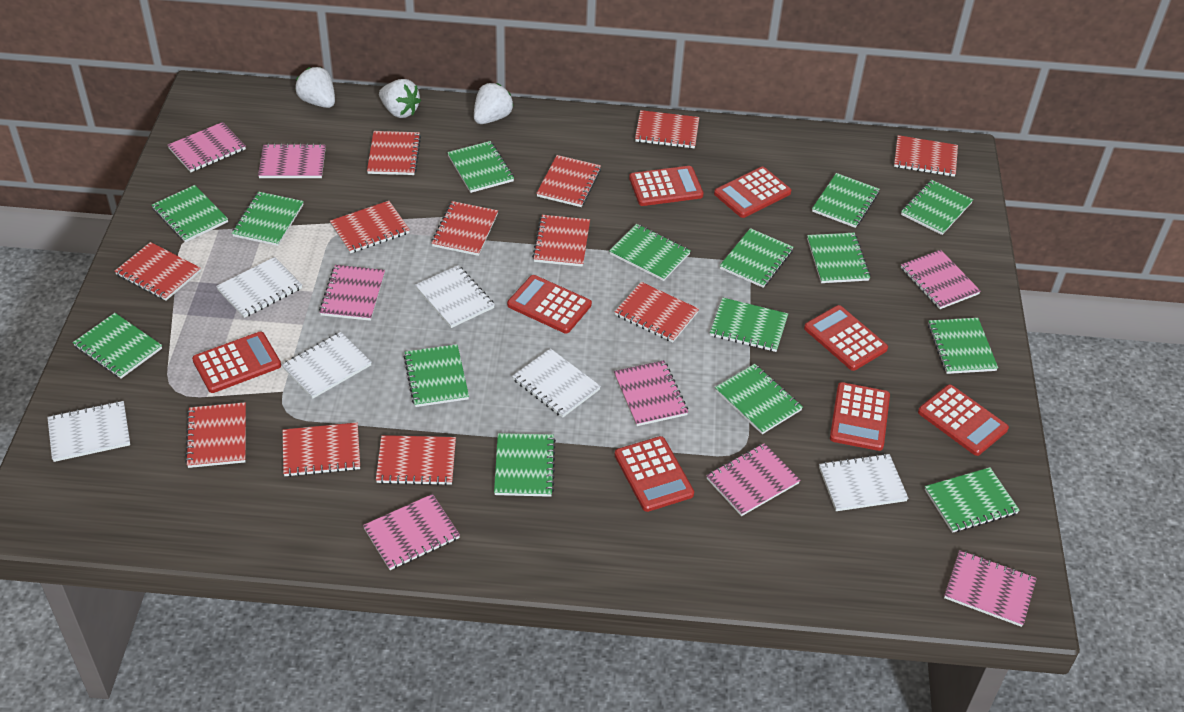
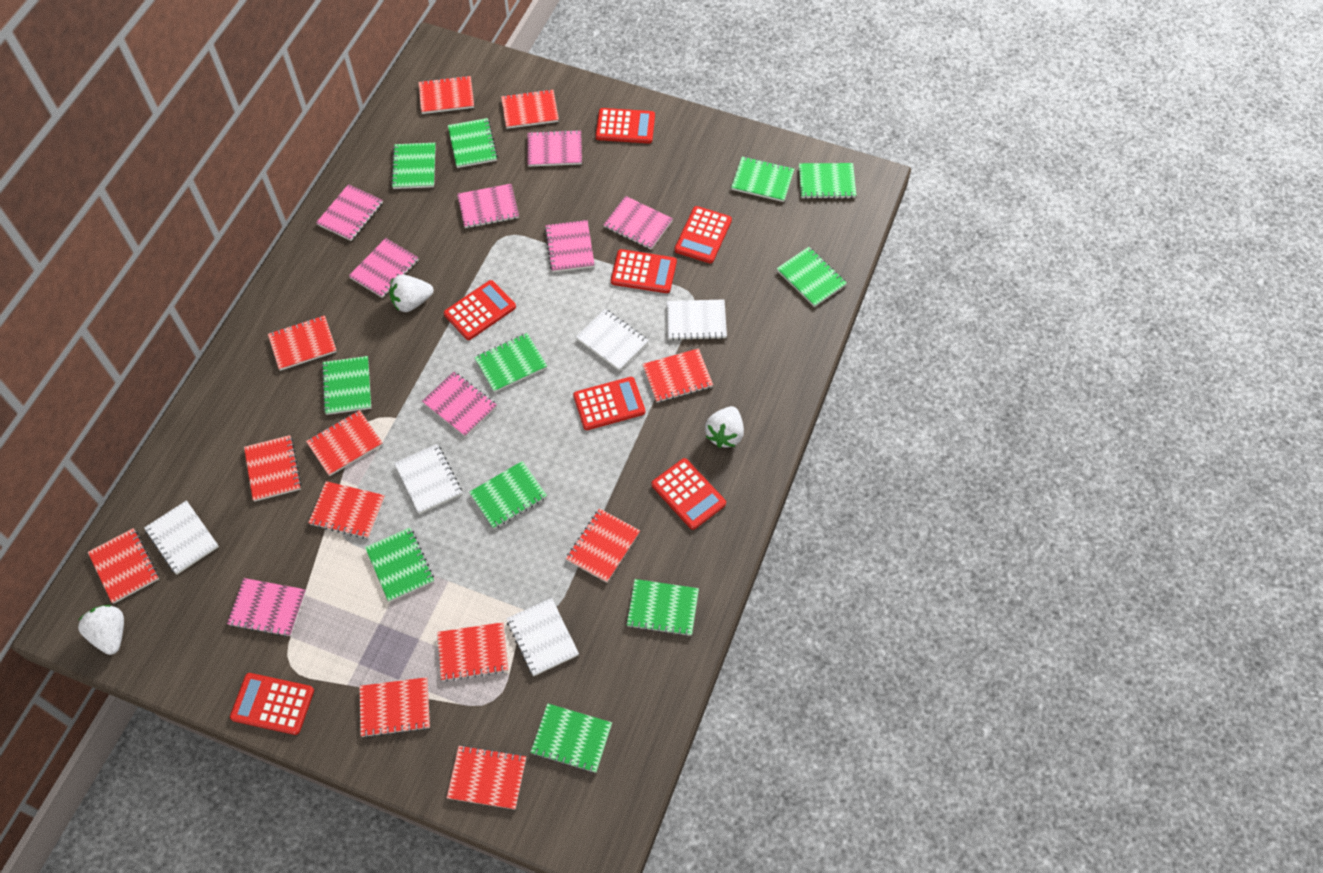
green notebook: 15 -> 11
red calculator: 8 -> 7
white notebook: 6 -> 5

